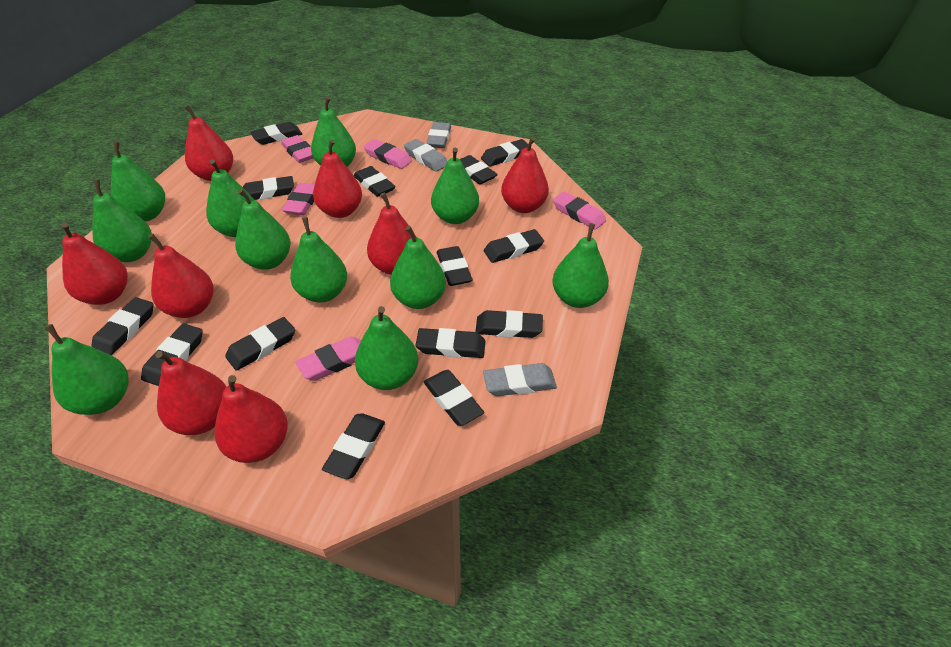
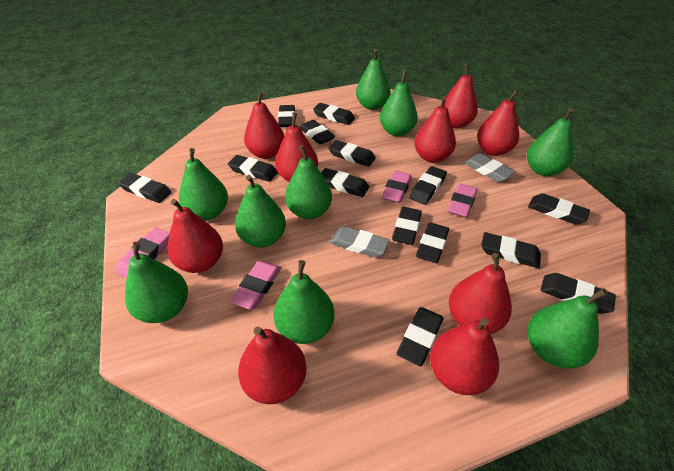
green pear: 11 -> 9
grey eraser: 3 -> 2
pink eraser: 5 -> 4
red pear: 8 -> 9

